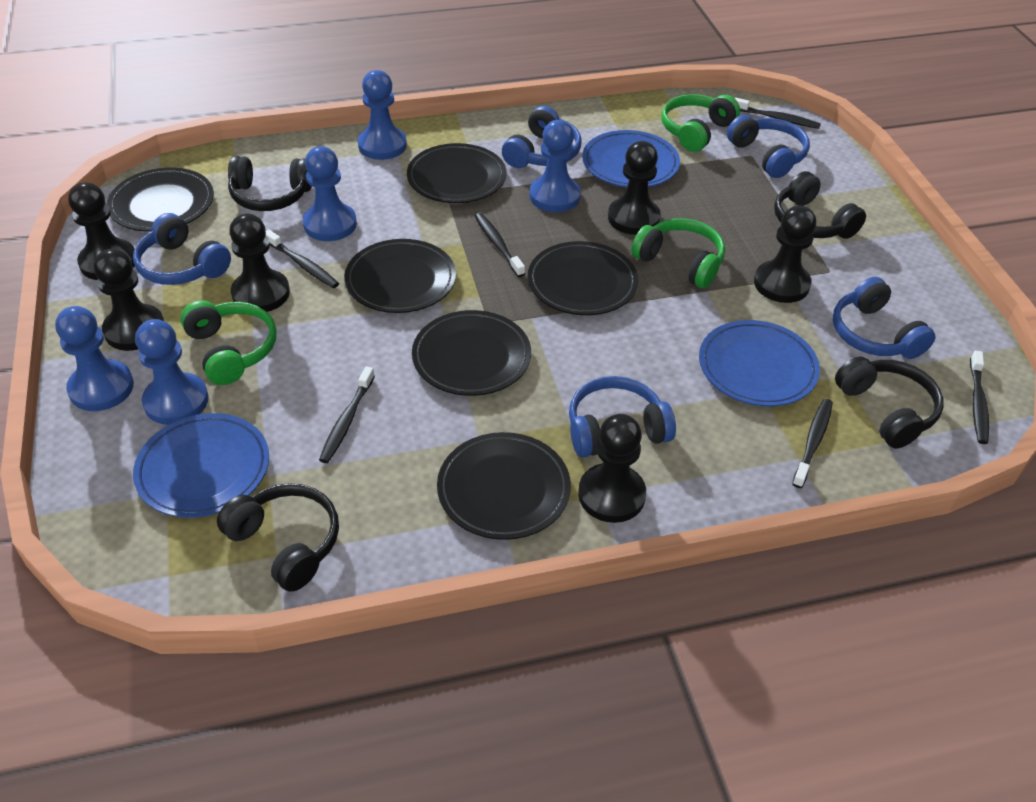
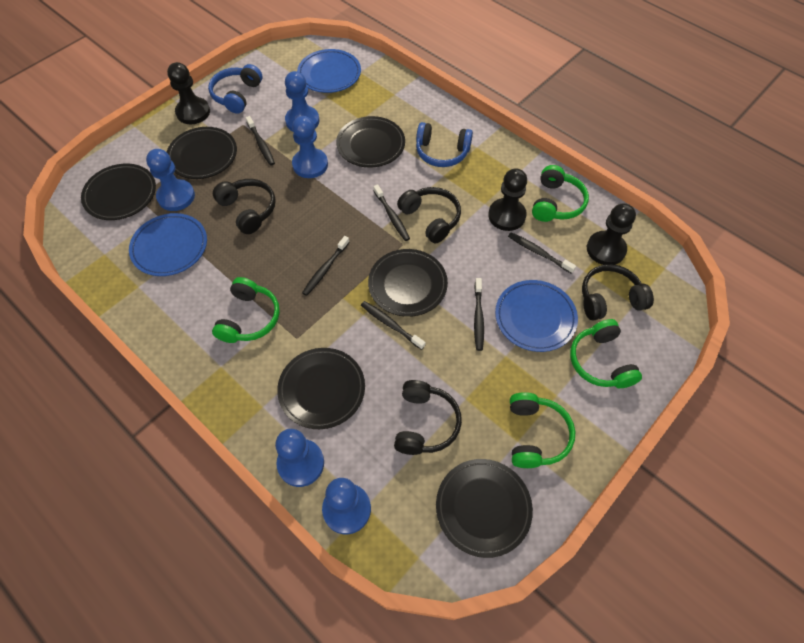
black pawn: 6 -> 3
blue headphones: 5 -> 2
green headphones: 3 -> 4

